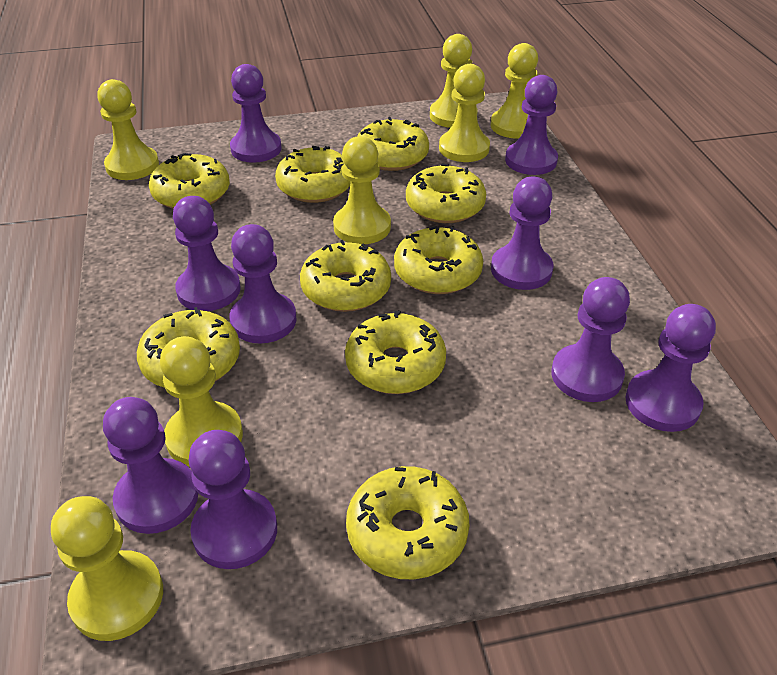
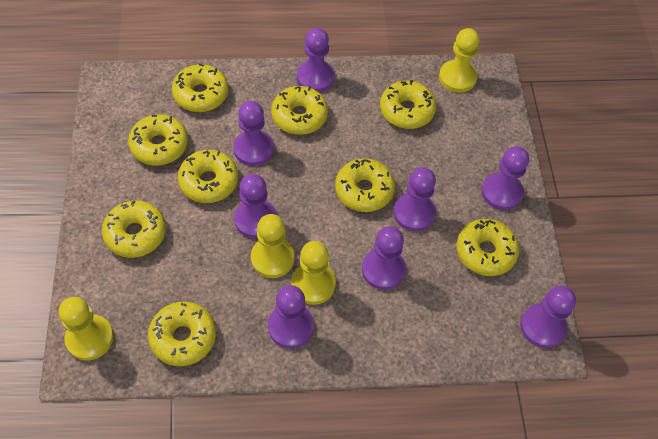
purple pawn: 9 -> 8
yellow pawn: 7 -> 4

